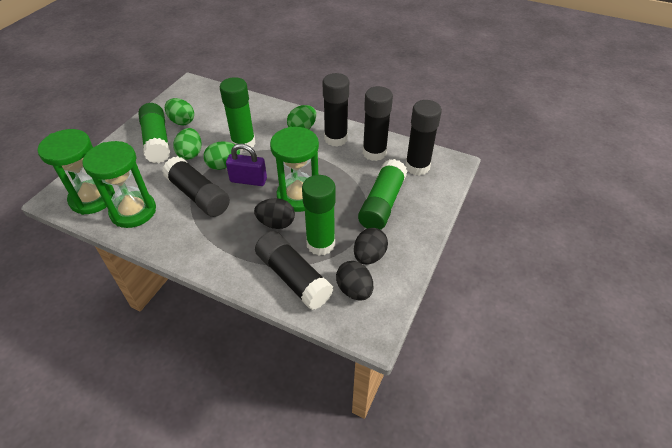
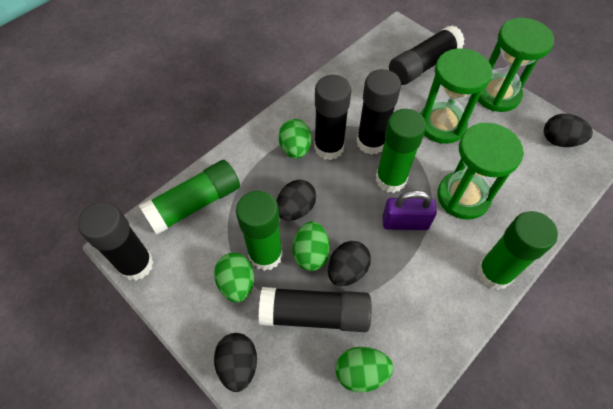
black egg: 3 -> 4

